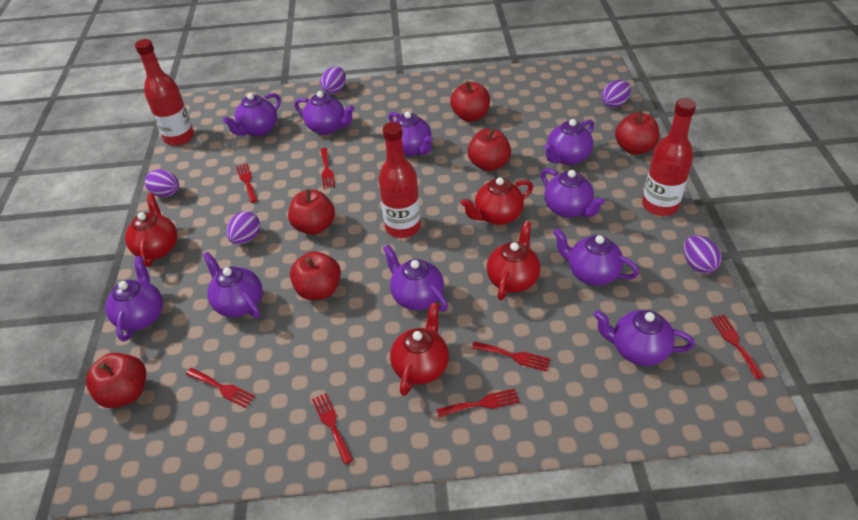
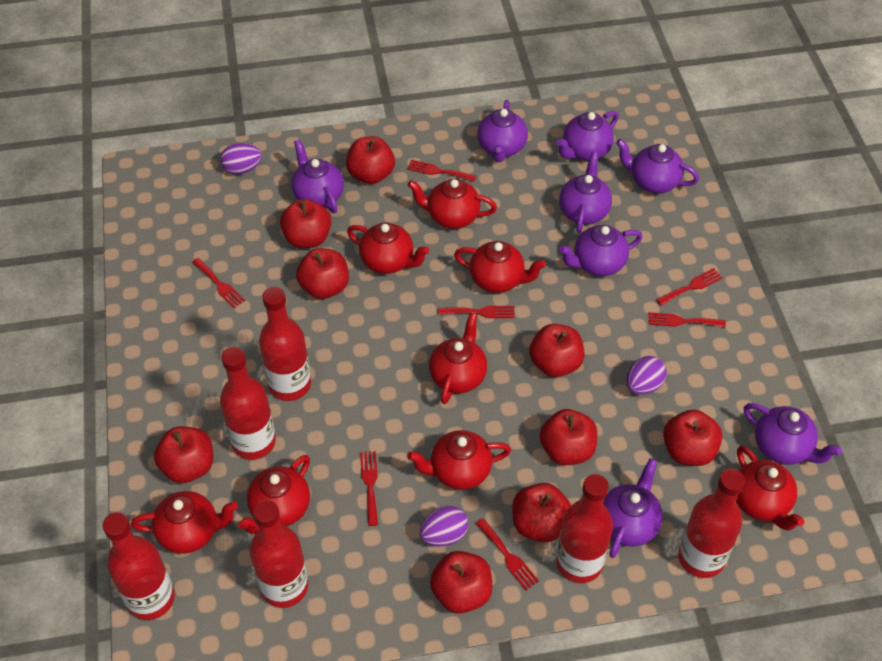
purple egg: 5 -> 3
purple teapot: 10 -> 8
red apple: 6 -> 9
red bottle: 3 -> 6
red teapot: 4 -> 8

